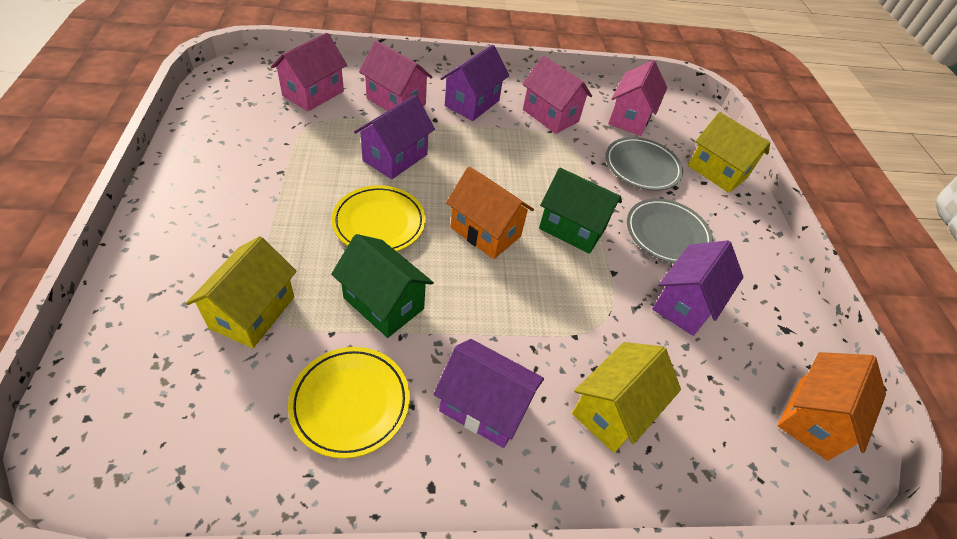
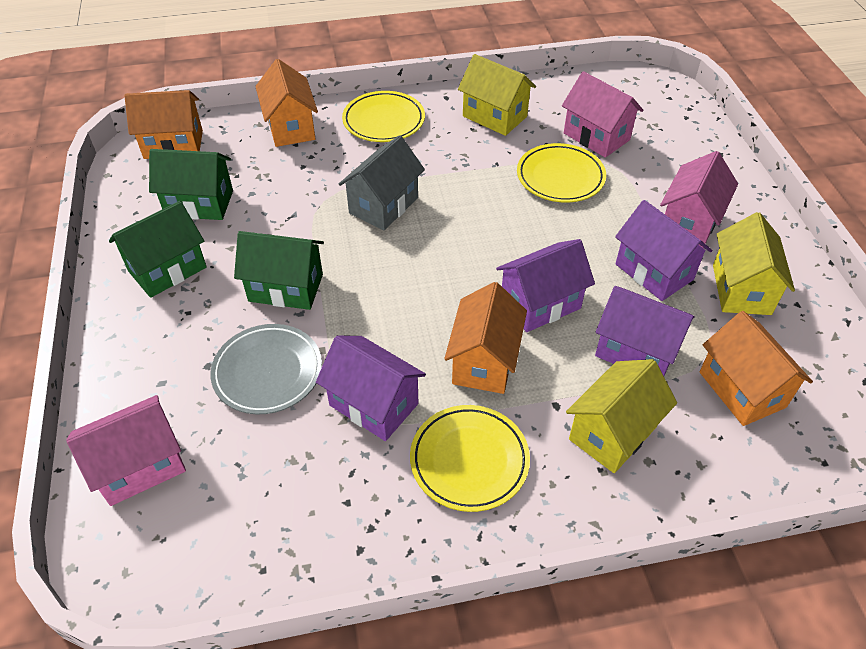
green house: 2 -> 3
grey house: 0 -> 1
grey plate: 2 -> 1
orange house: 2 -> 4
pink house: 4 -> 3
yellow plate: 2 -> 3

